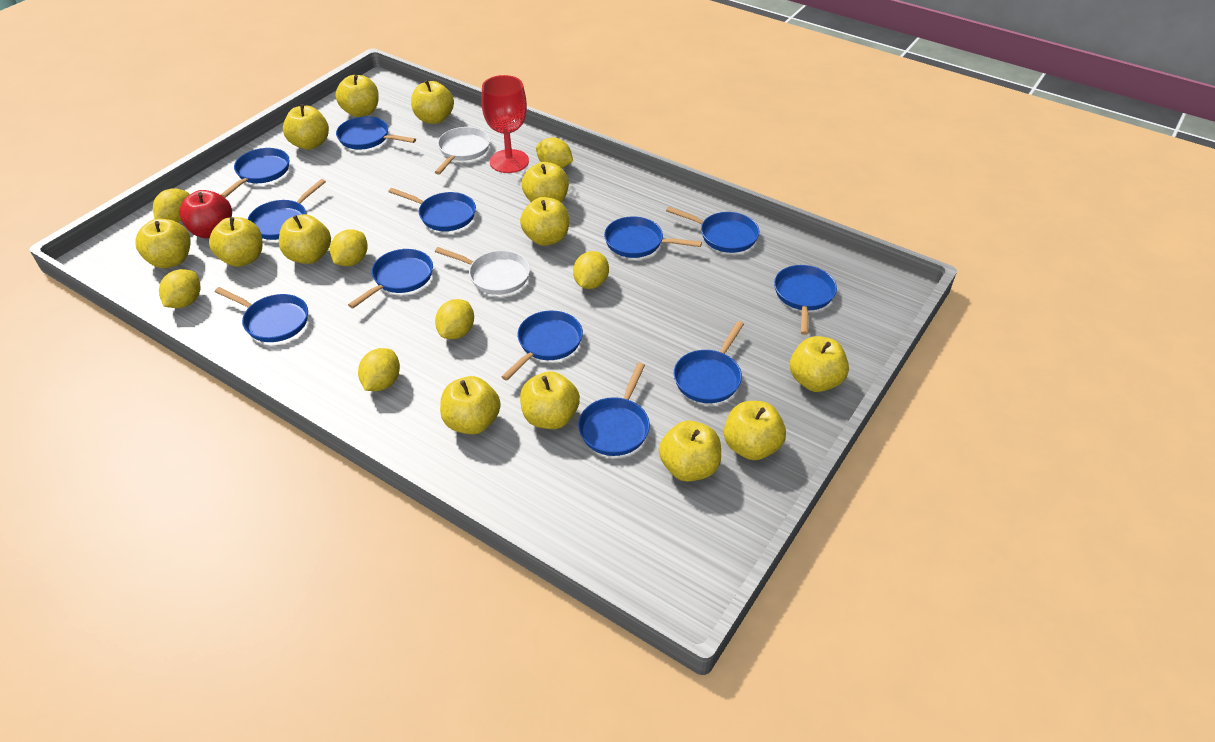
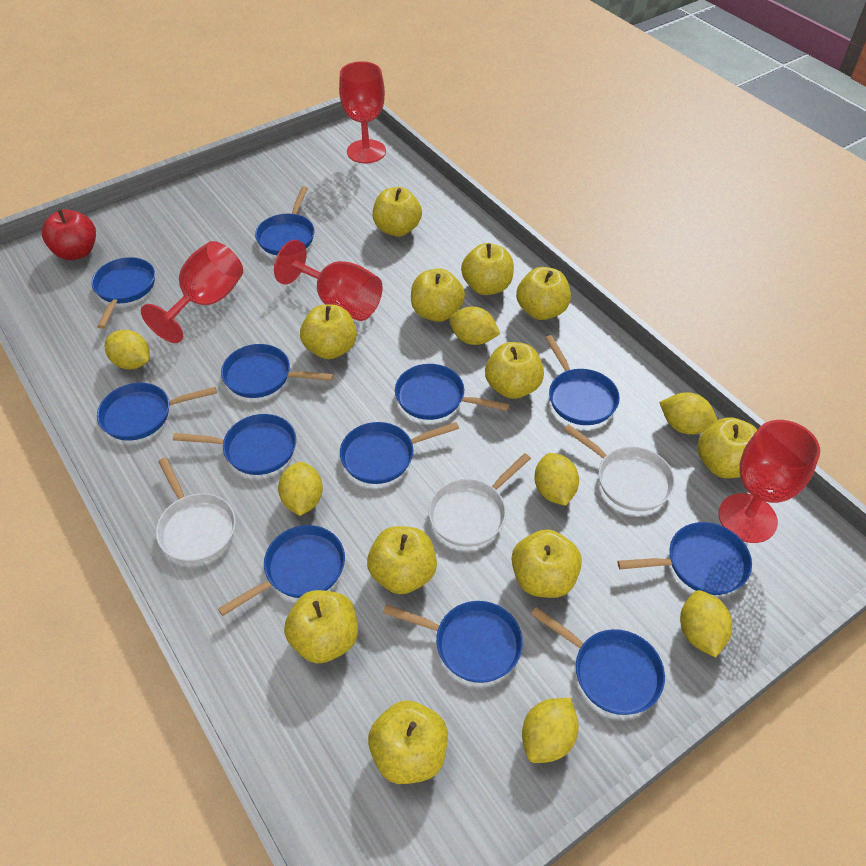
red goblet: 1 -> 4
white pan: 2 -> 3
yellow apple: 13 -> 11

